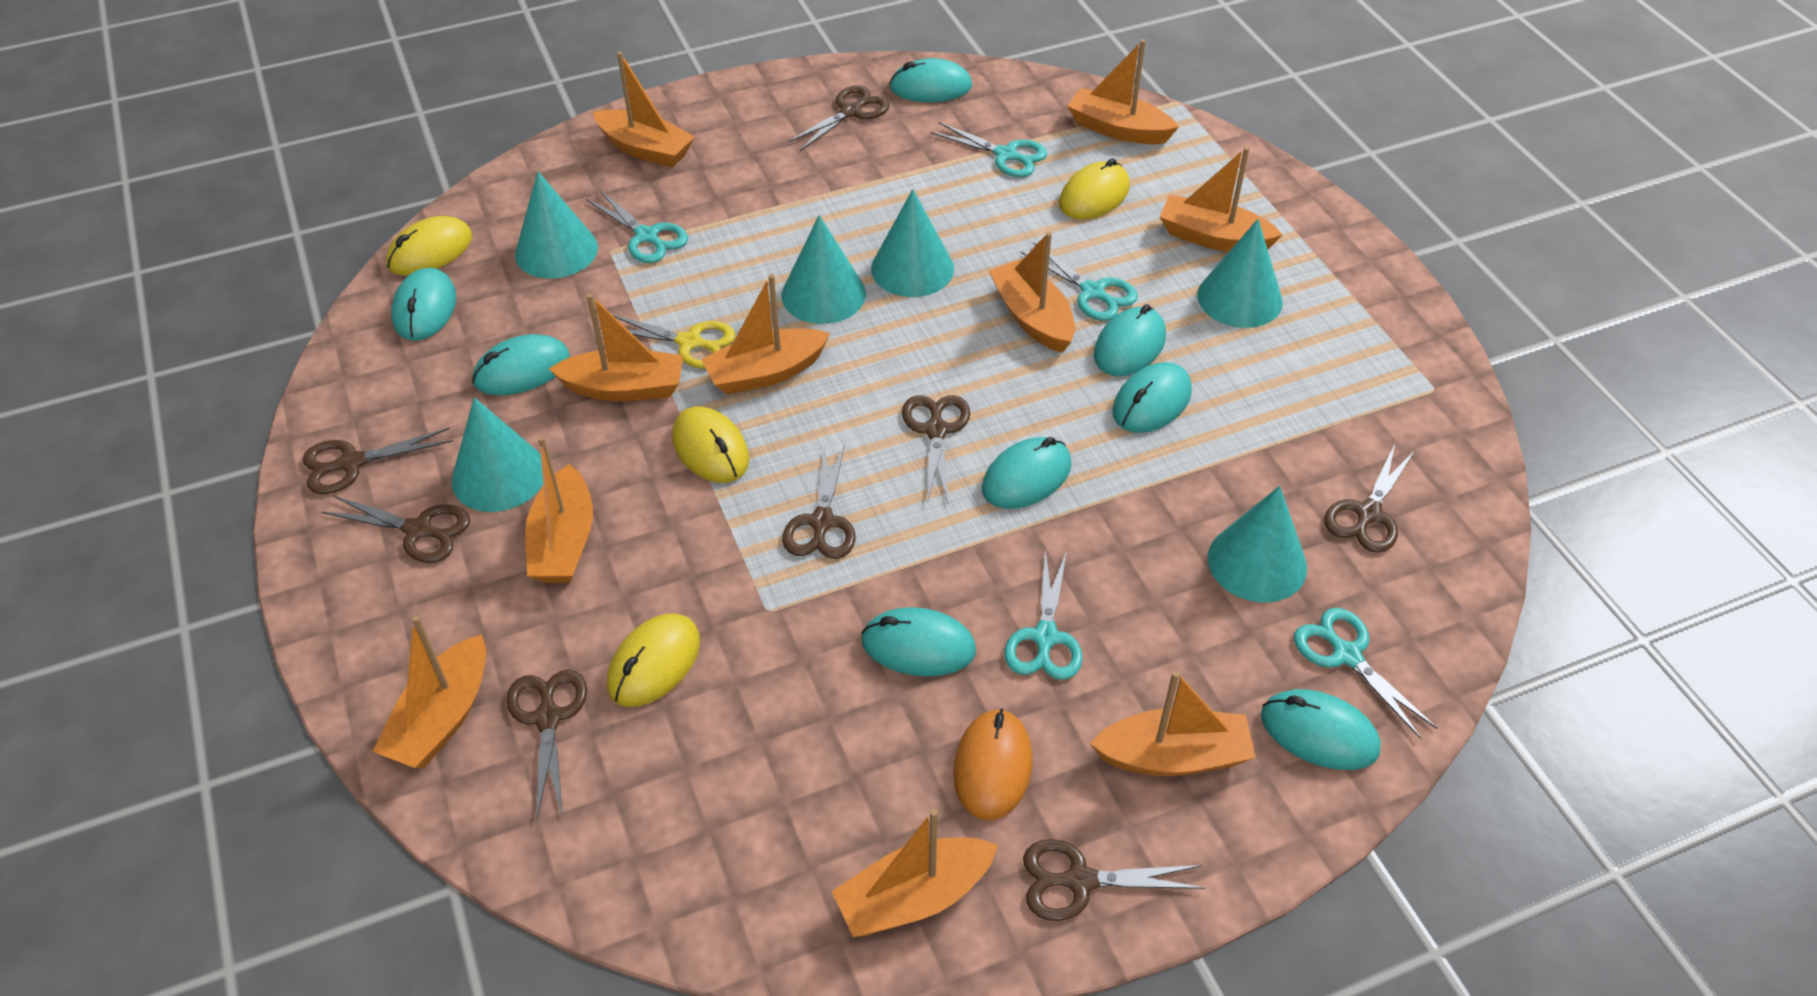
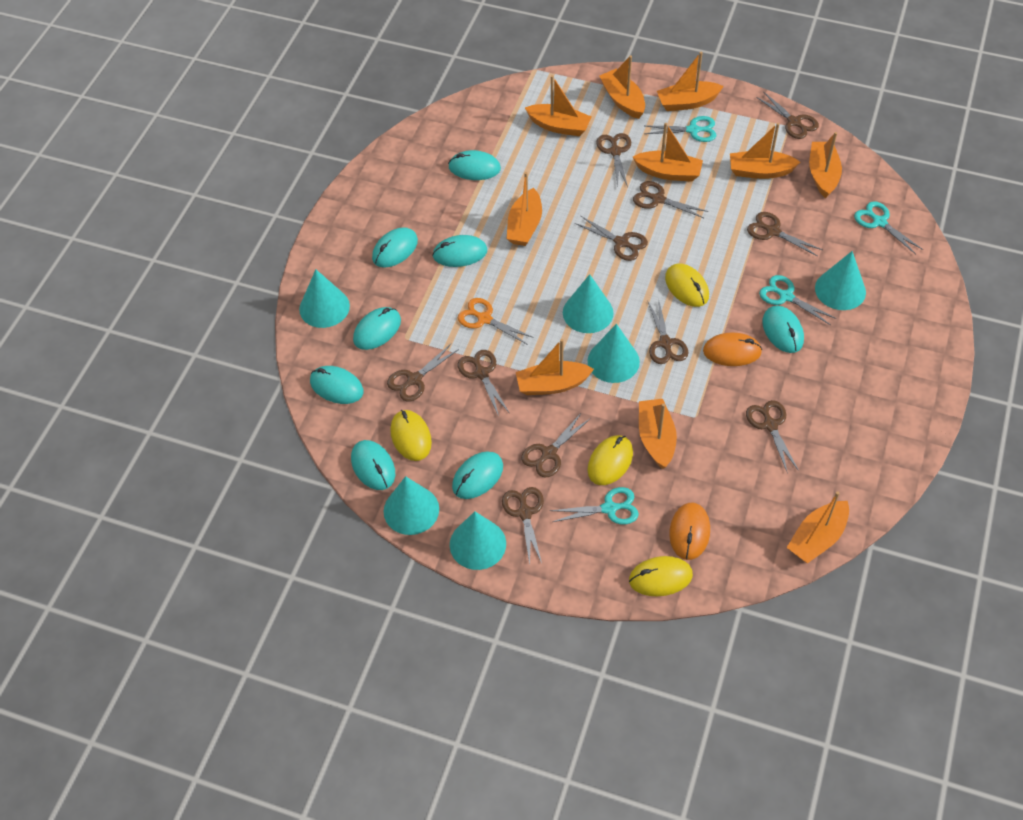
brown scissors: 8 -> 11
orange mouse: 1 -> 2
orange scissors: 0 -> 1
turquoise scissors: 5 -> 4
yellow scissors: 1 -> 0

